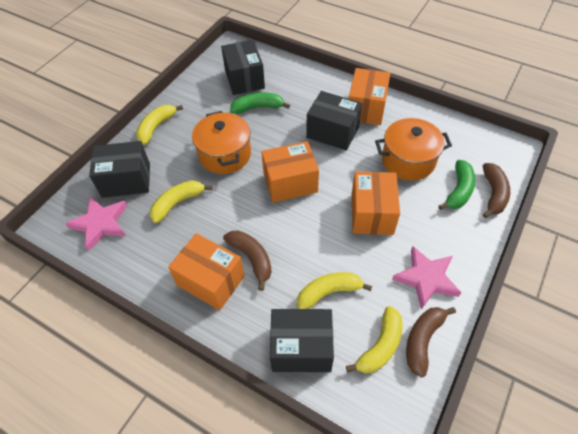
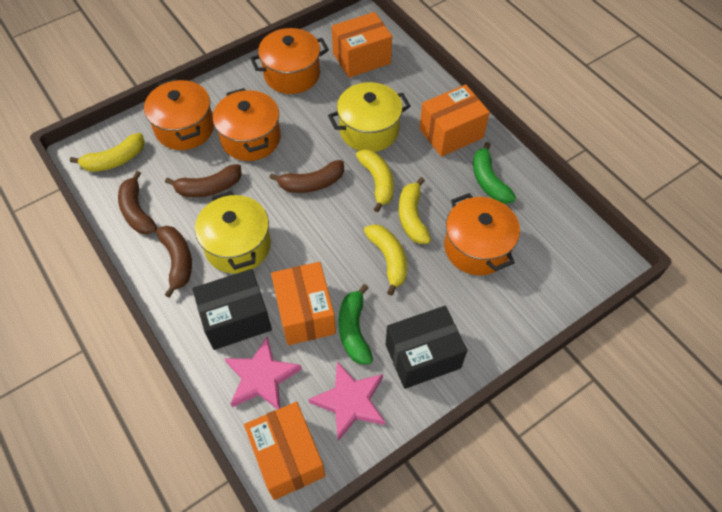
black box: 4 -> 2
brown banana: 3 -> 4
orange pot: 2 -> 4
yellow pot: 0 -> 2

